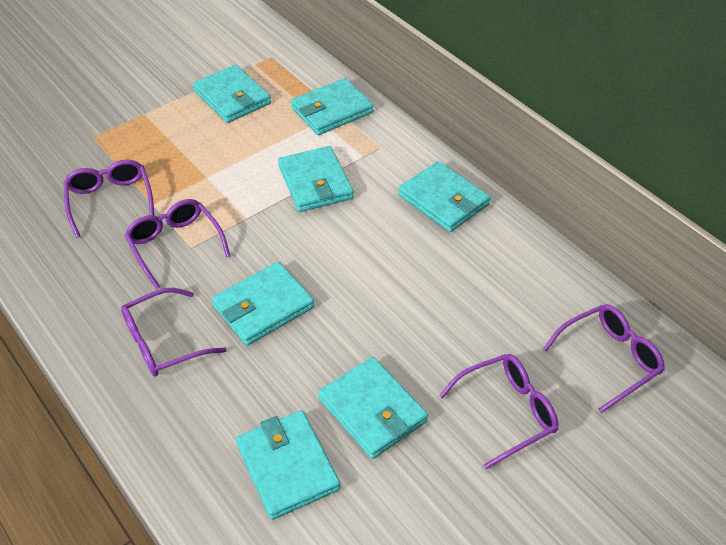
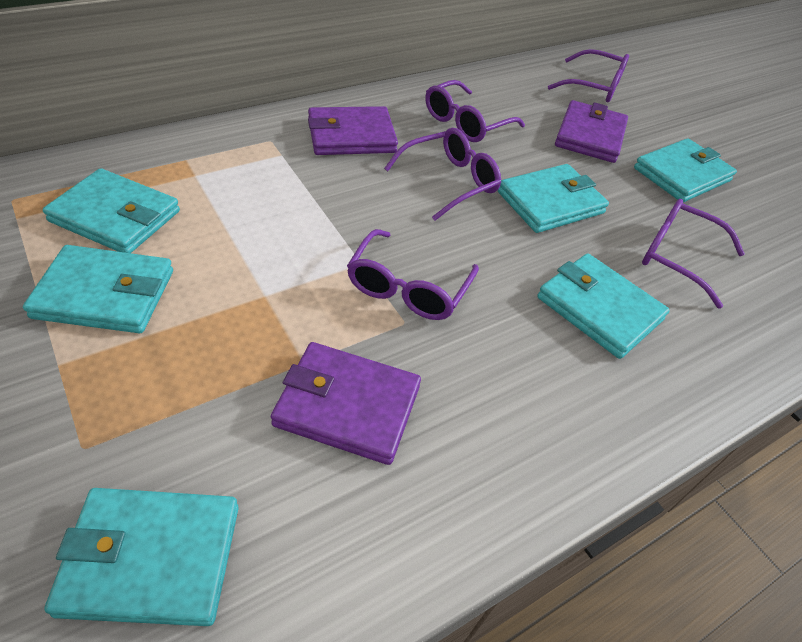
purple wallet: 0 -> 3
turquoise wallet: 7 -> 6

